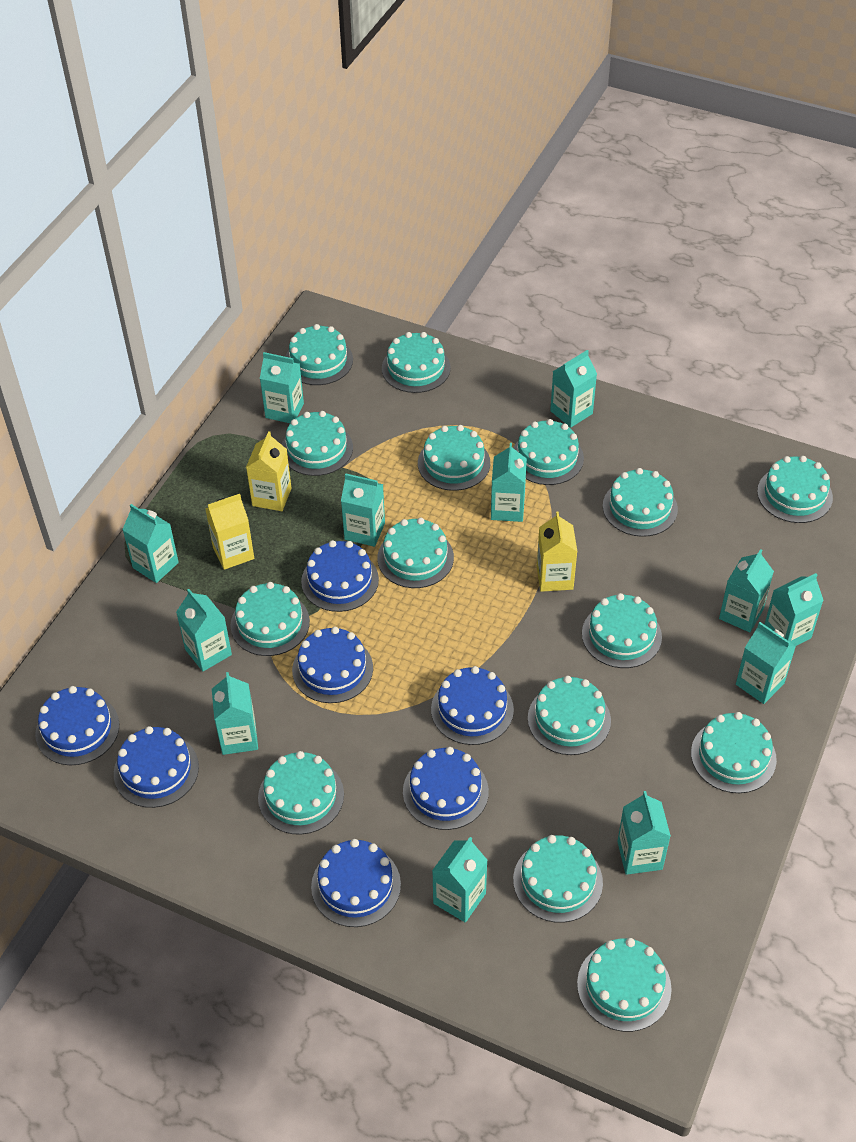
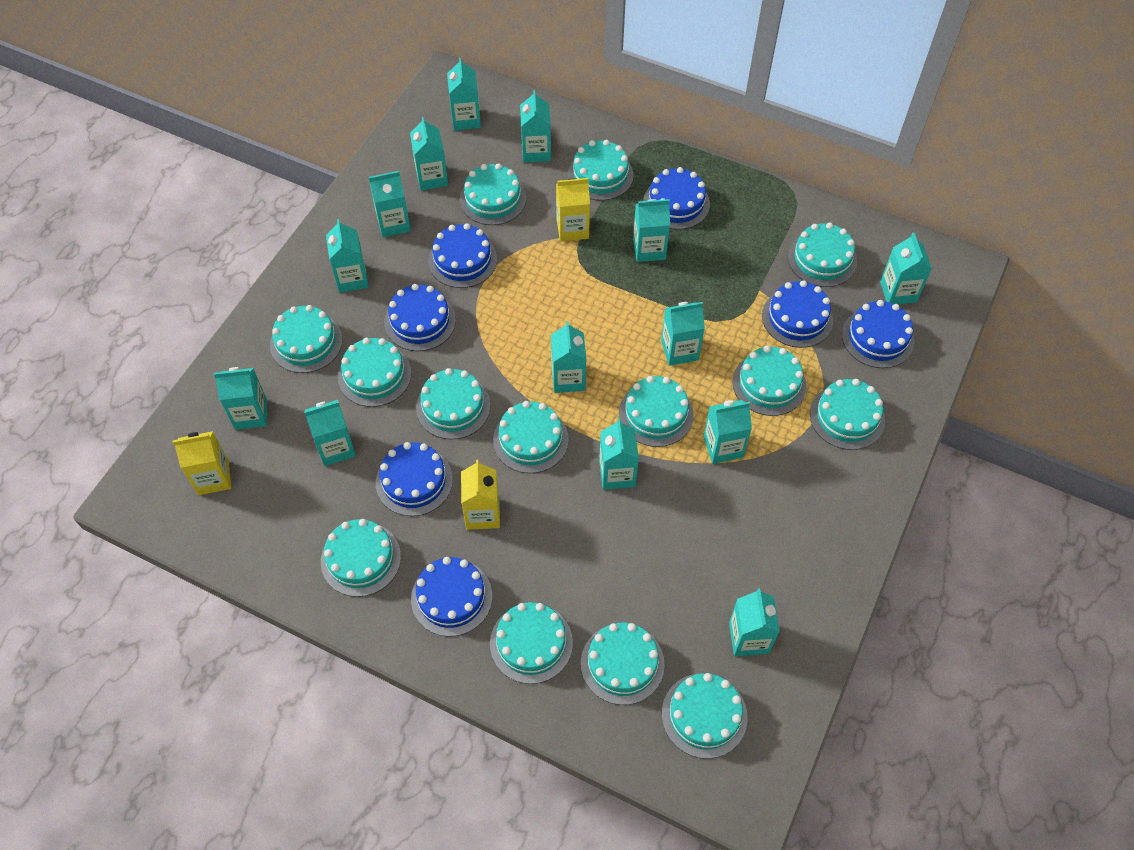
turquoise cake: 15 -> 14
turquoise carton: 12 -> 14

